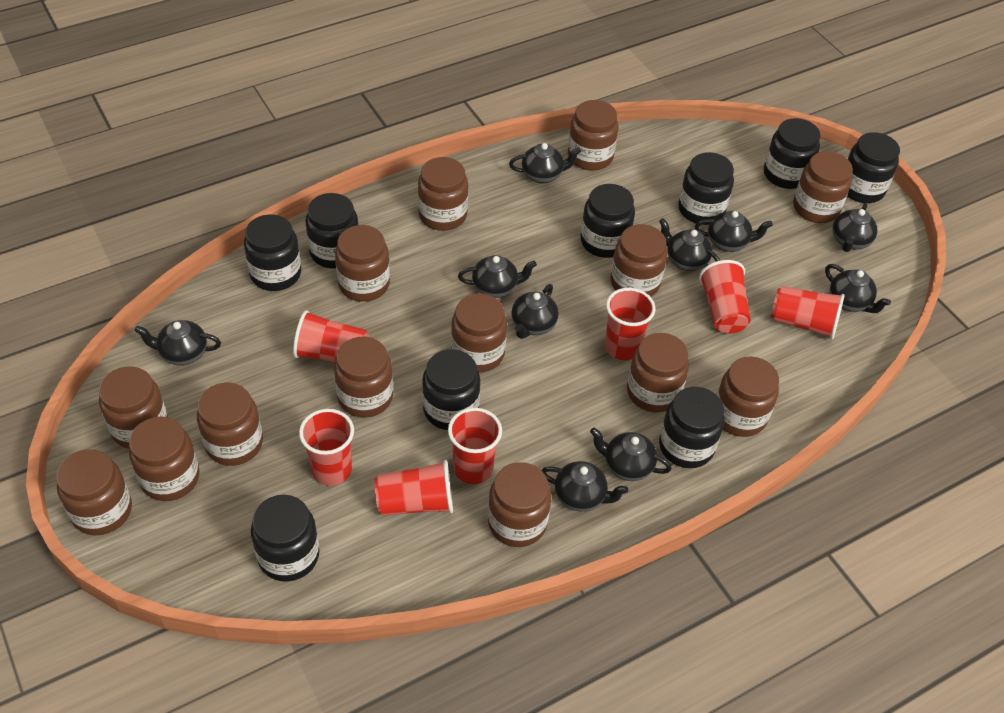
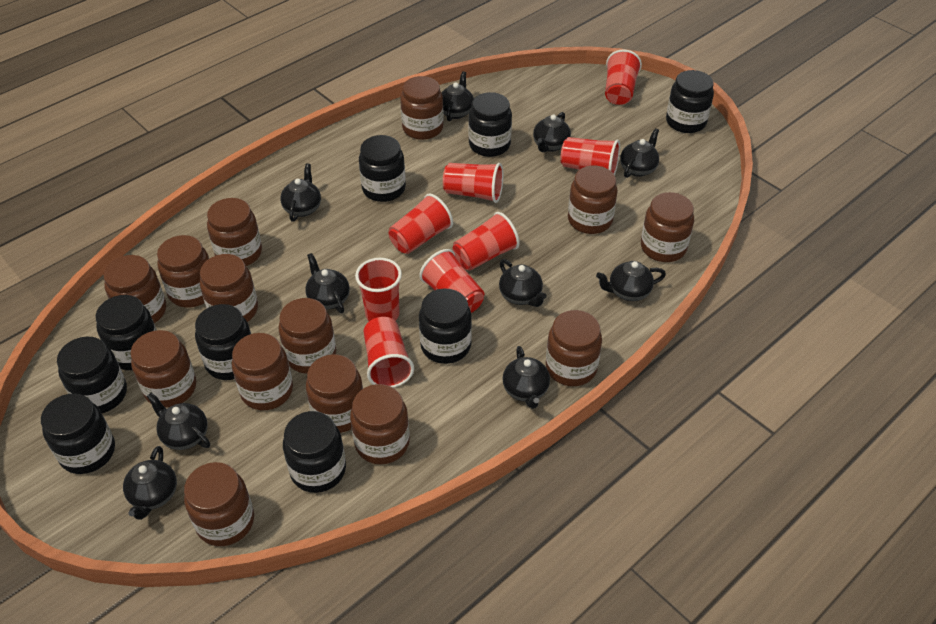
red cup: 7 -> 8

